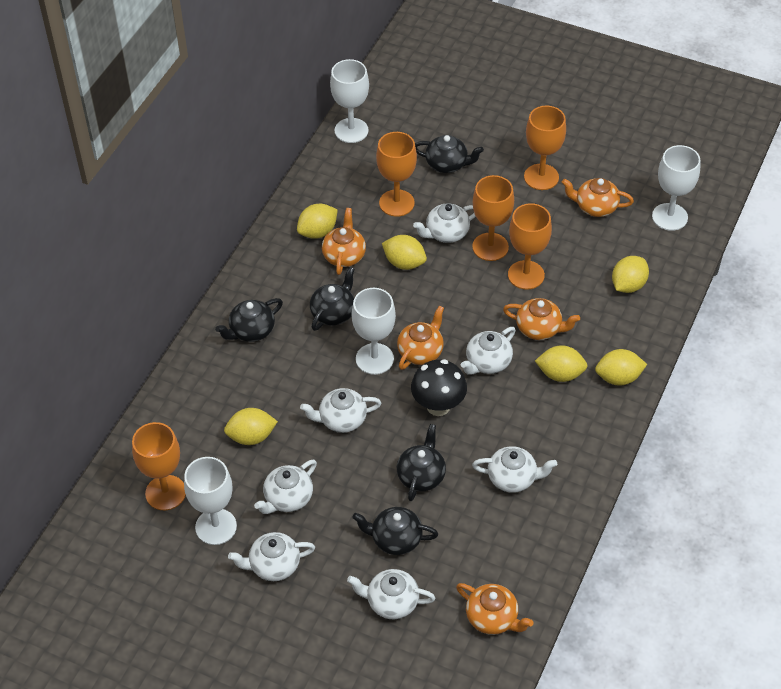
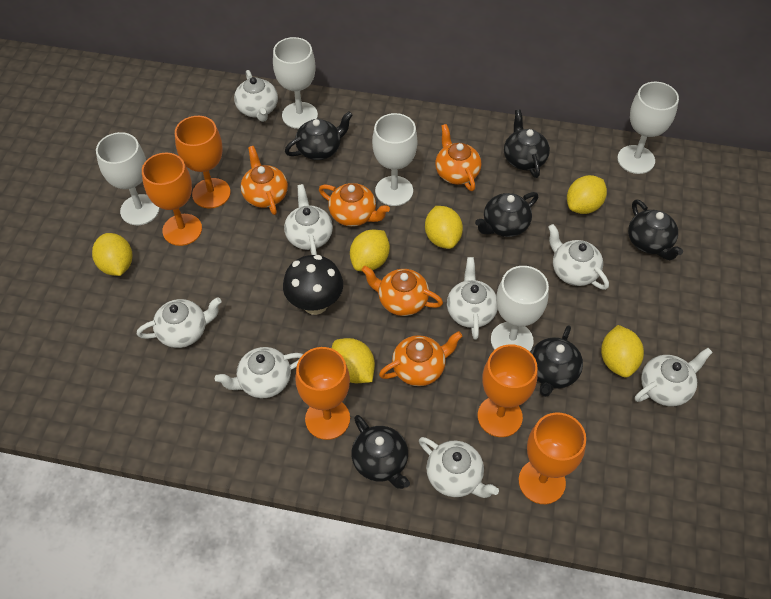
black teapot: 5 -> 6
white goblet: 4 -> 5
white teapot: 7 -> 8

